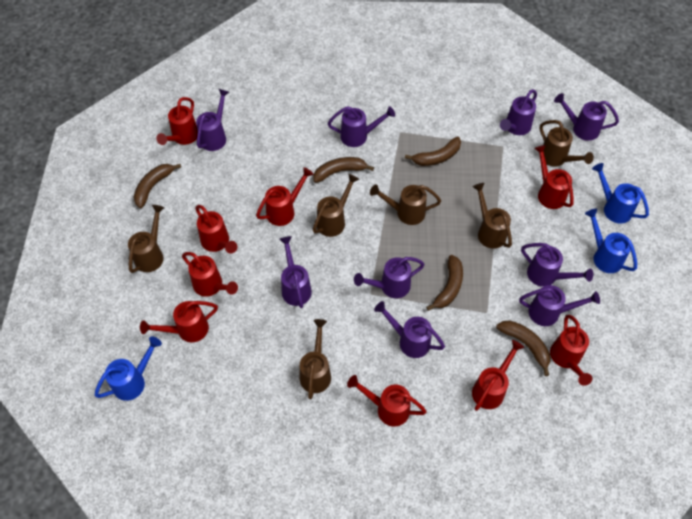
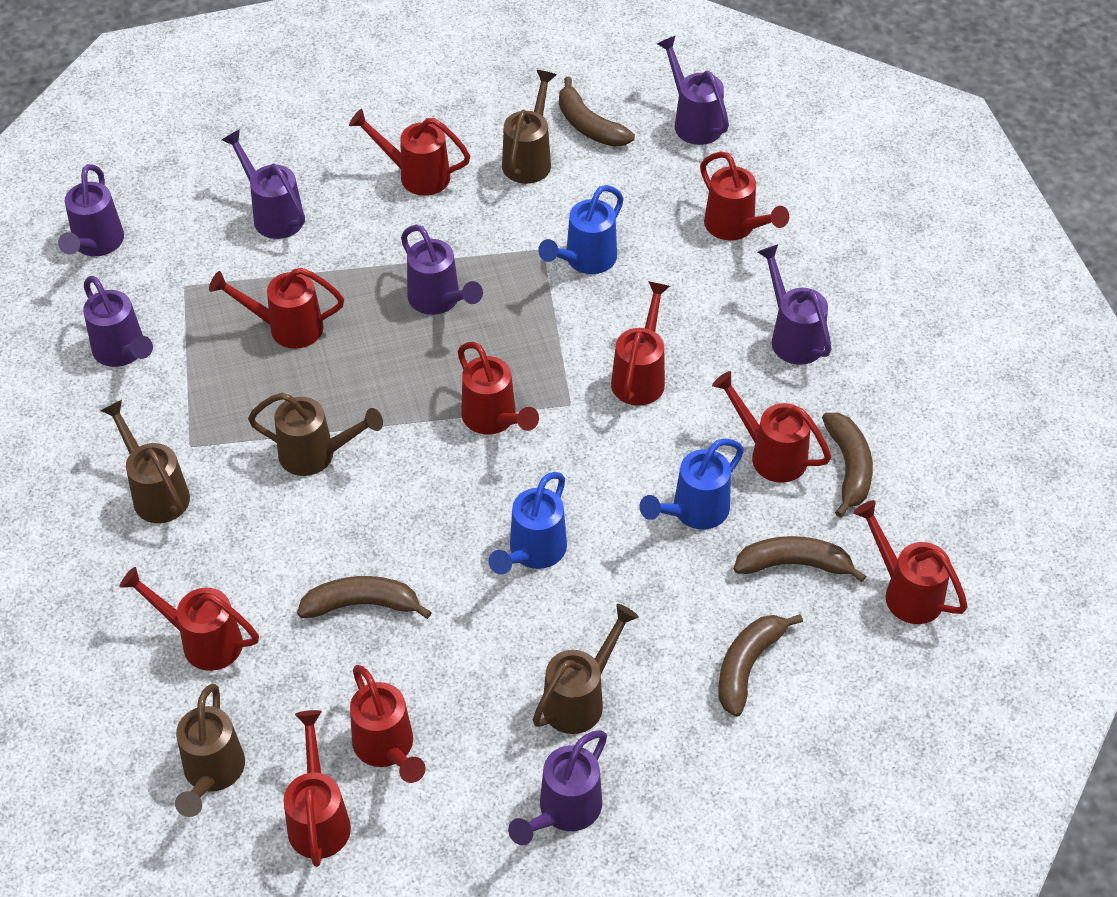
brown watering can: 6 -> 5
purple watering can: 9 -> 7
red watering can: 9 -> 10

